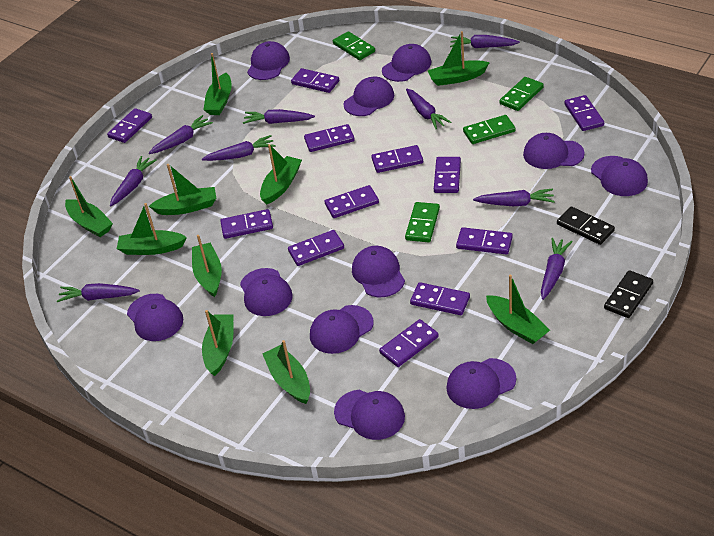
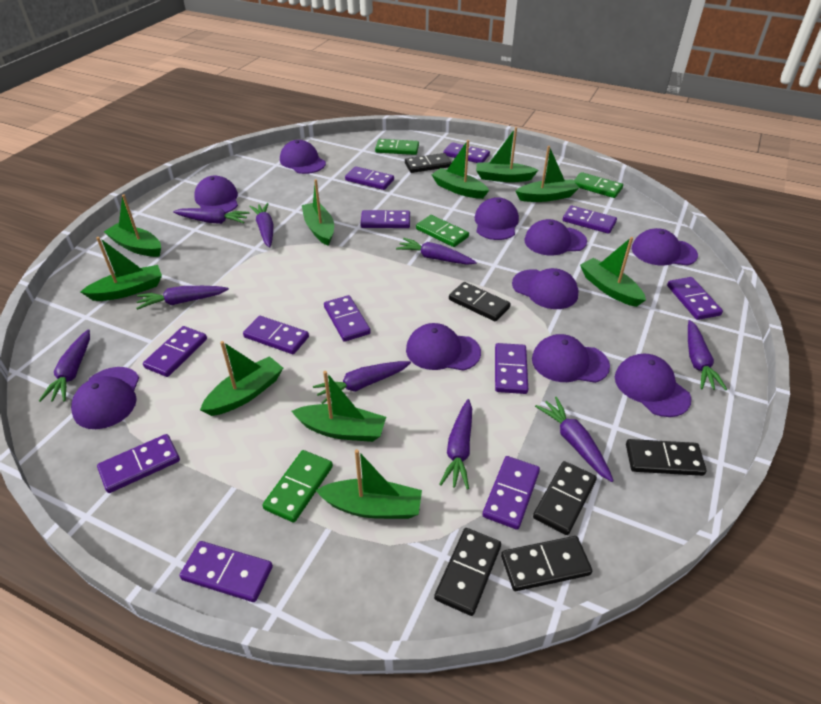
black domino: 2 -> 6
purple cap: 11 -> 10

